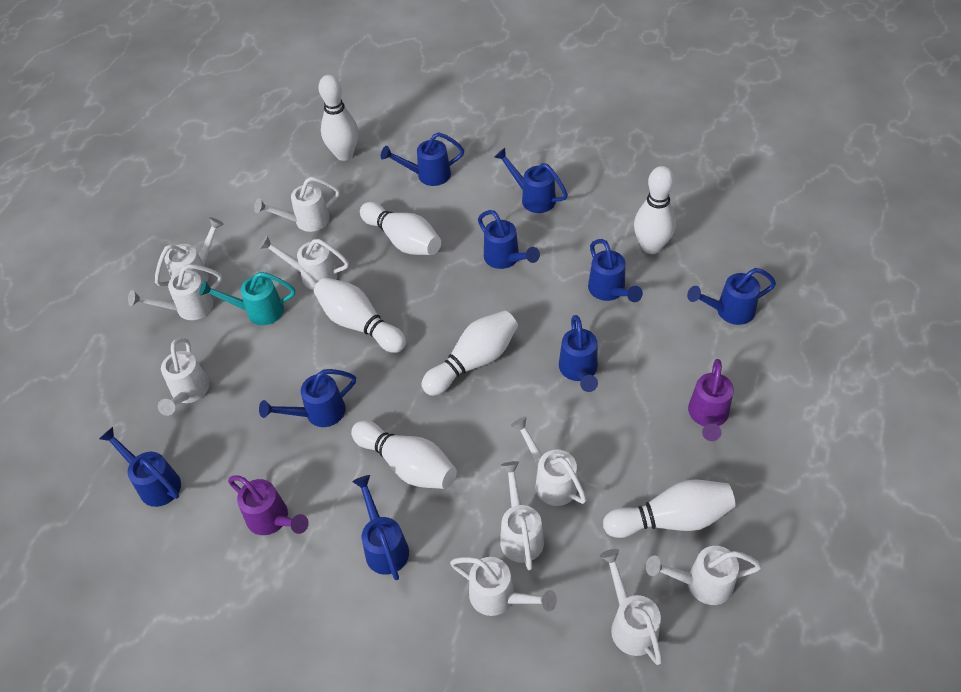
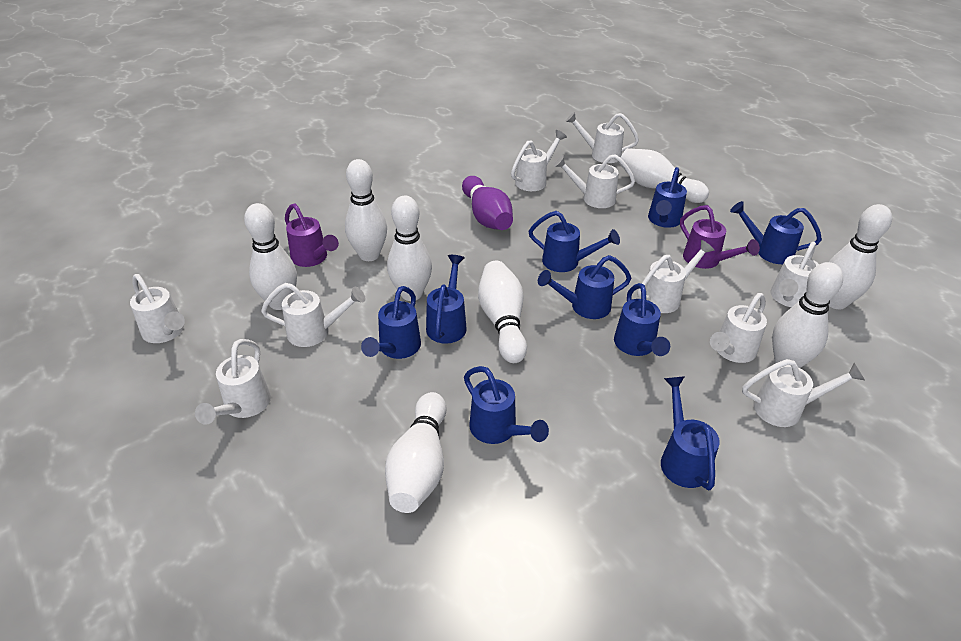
purple bowling pin: 0 -> 1
turquoise watering can: 1 -> 0
white bowling pin: 7 -> 8

